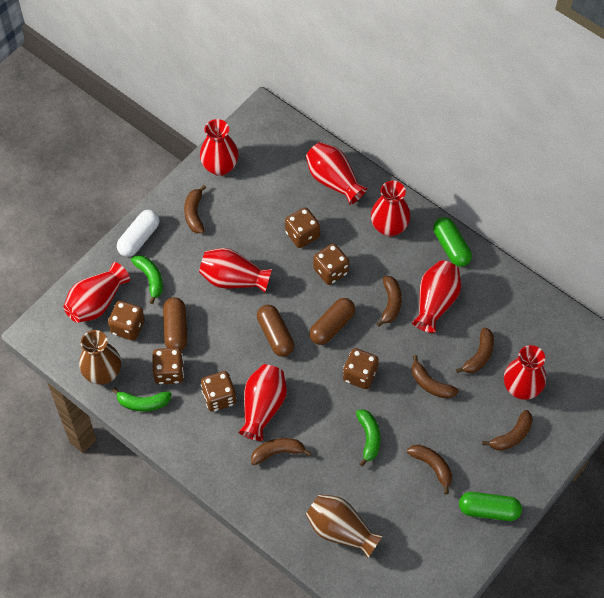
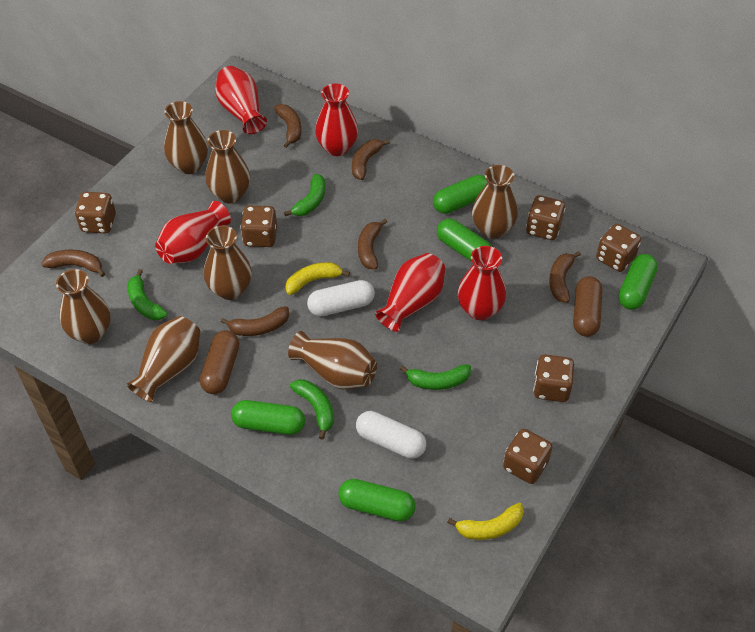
brown banana: 7 -> 6
brown capsule: 3 -> 2
brown vase: 2 -> 7
green banana: 3 -> 4
green capsule: 2 -> 5
red vase: 8 -> 5
white capsule: 1 -> 2
yellow banana: 0 -> 2

